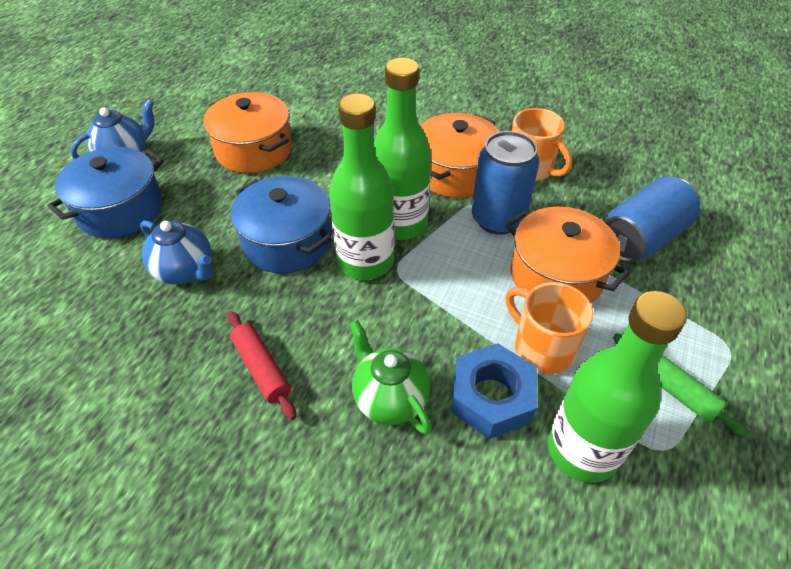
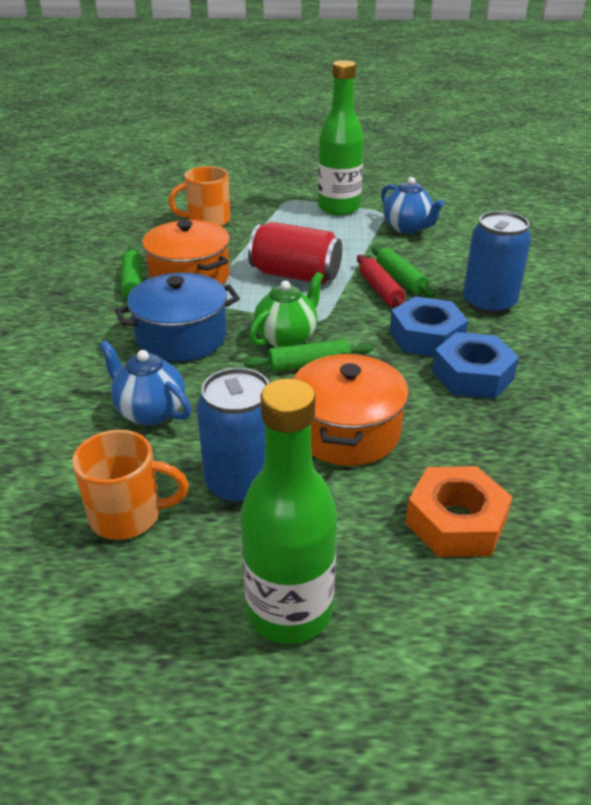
blue nut: 1 -> 2
blue pot: 2 -> 1
green bottle: 3 -> 2
green rolling pin: 1 -> 3
orange nut: 0 -> 1
orange pot: 3 -> 2
red can: 0 -> 1

